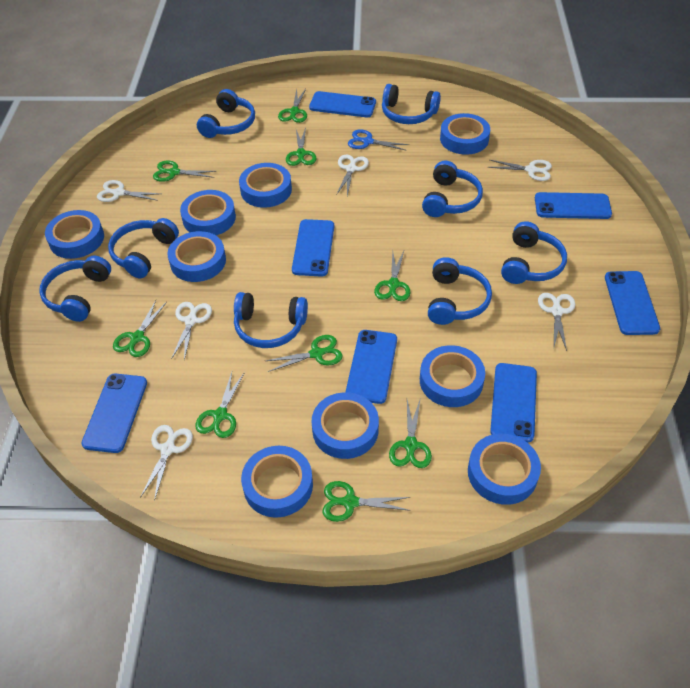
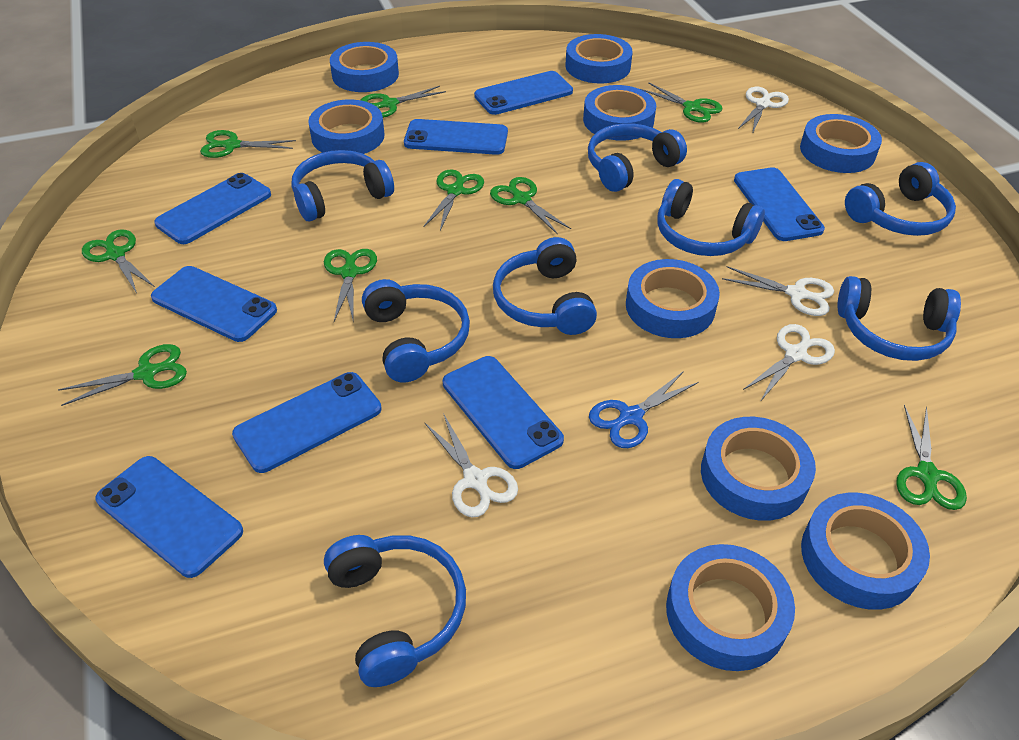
blue phone: 7 -> 8
white scissors: 6 -> 4

